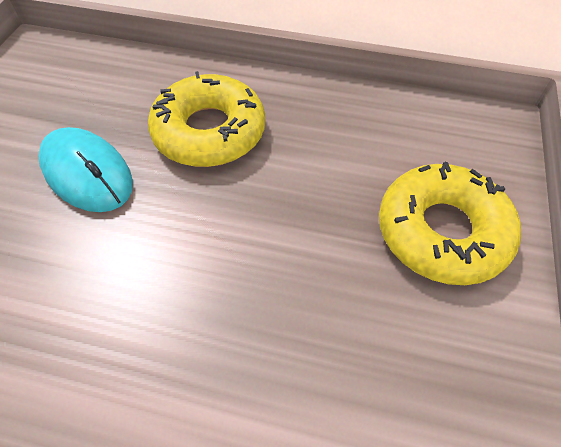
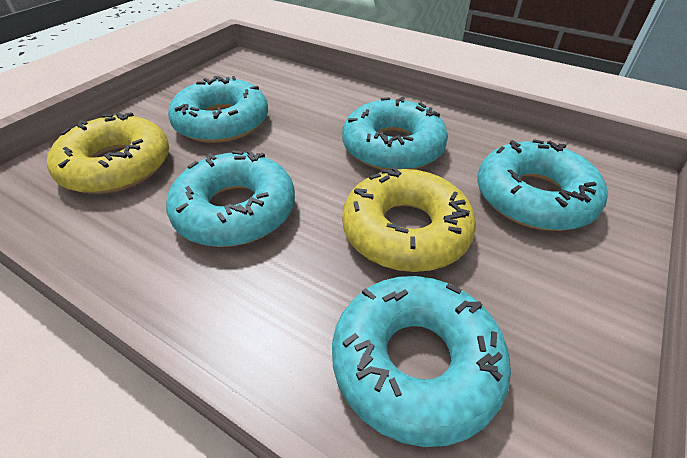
turquoise donut: 0 -> 5
turquoise mouse: 1 -> 0

